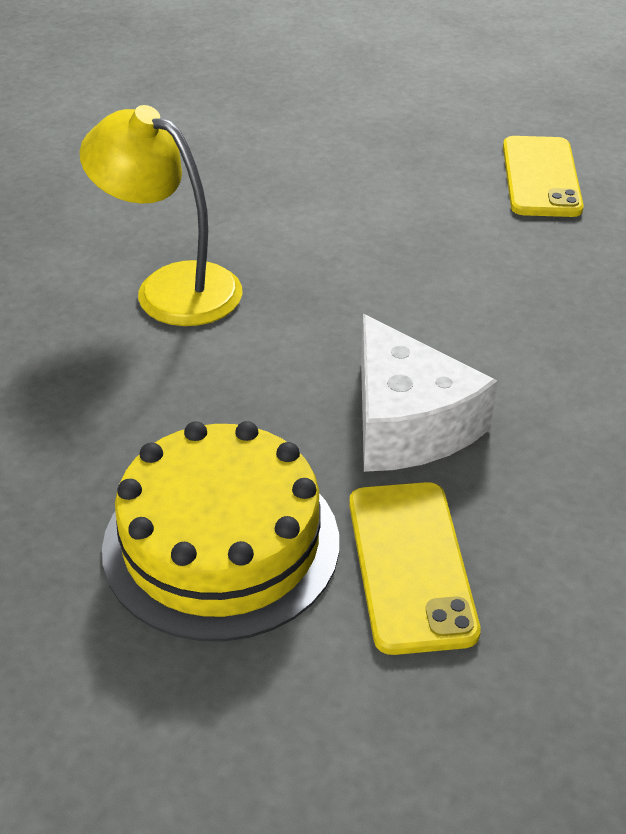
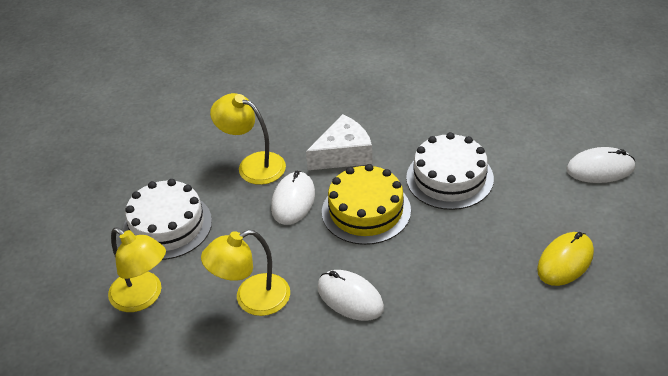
white cake: 0 -> 2
white mouse: 0 -> 3
yellow lamp: 1 -> 3
yellow mouse: 0 -> 1
yellow phone: 2 -> 0

